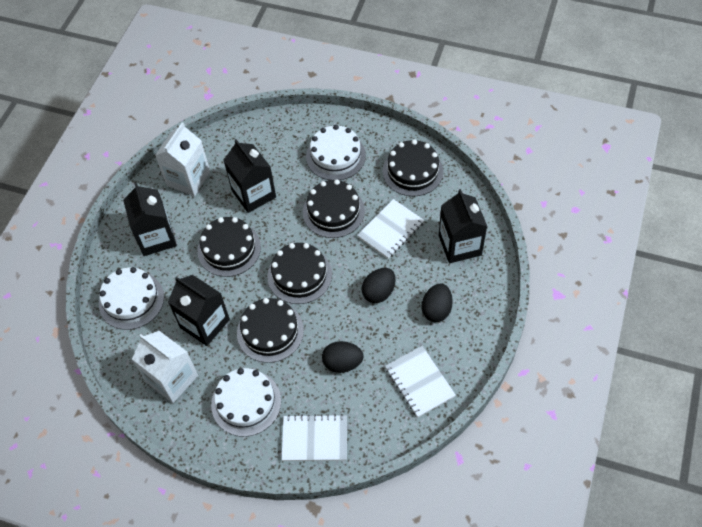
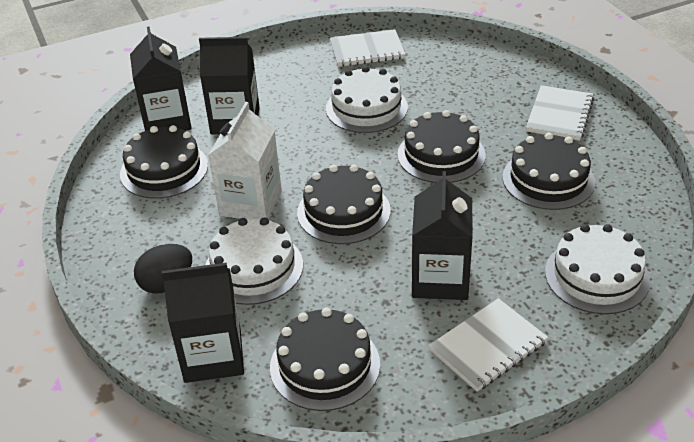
black egg: 3 -> 1
white carton: 2 -> 1

